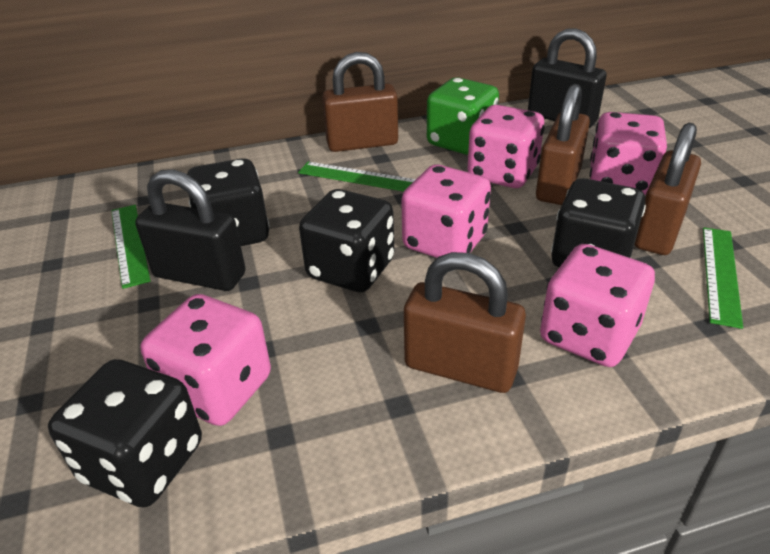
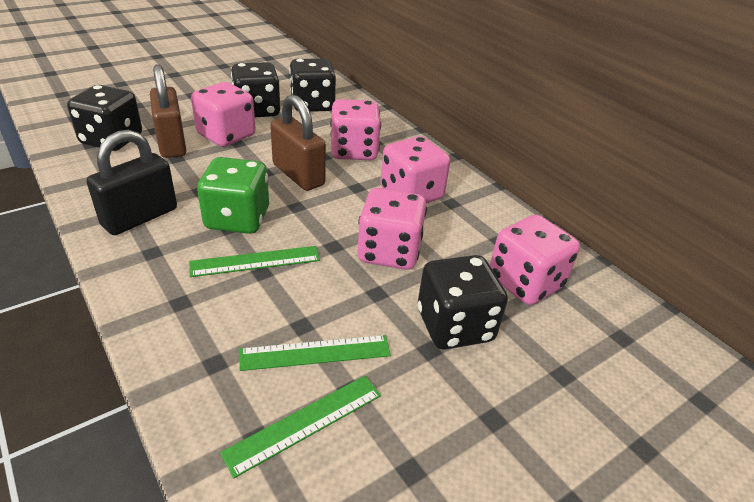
black padlock: 2 -> 1
brown padlock: 4 -> 2

